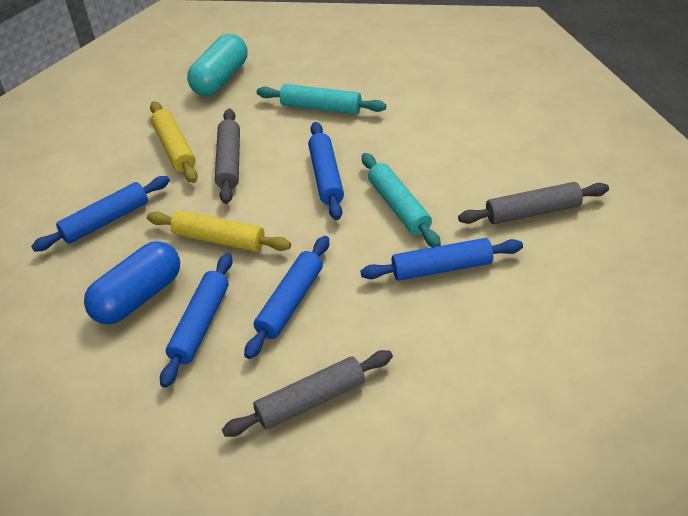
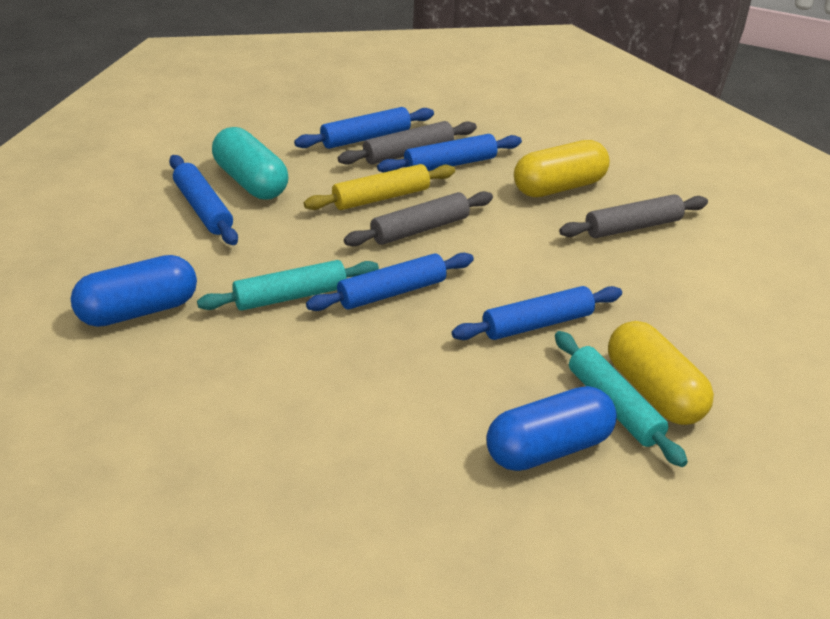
blue capsule: 1 -> 2
yellow capsule: 0 -> 2
yellow rolling pin: 2 -> 1

